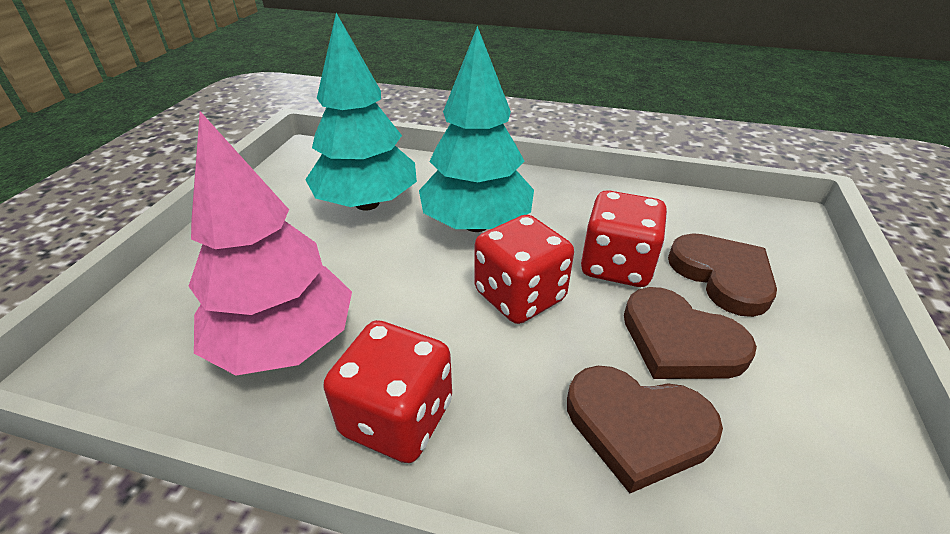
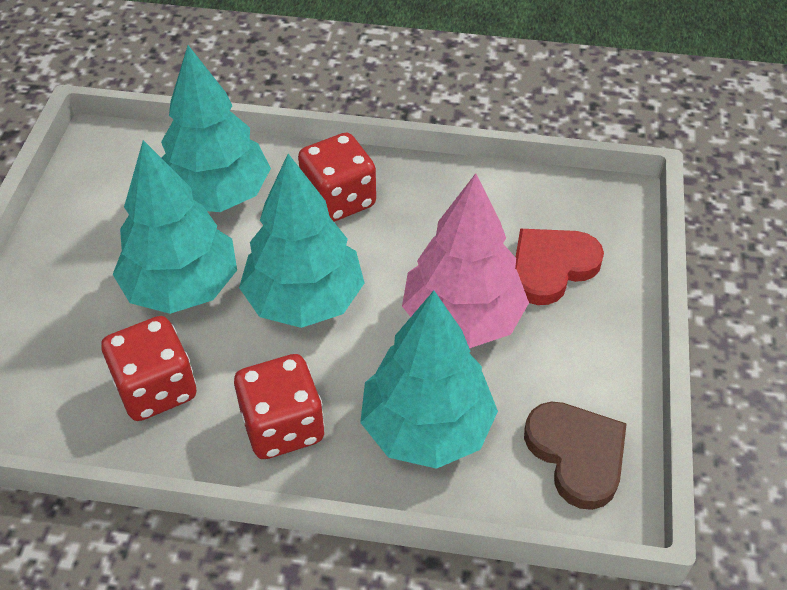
brown heart: 3 -> 1
red heart: 0 -> 1
turquoise tree: 2 -> 4

